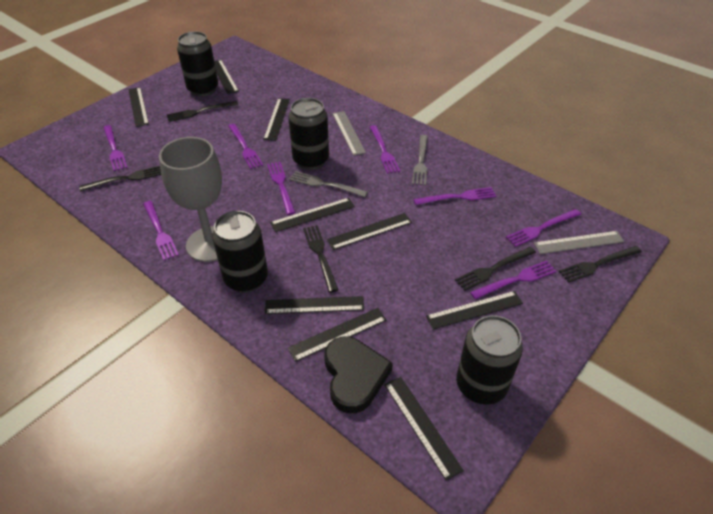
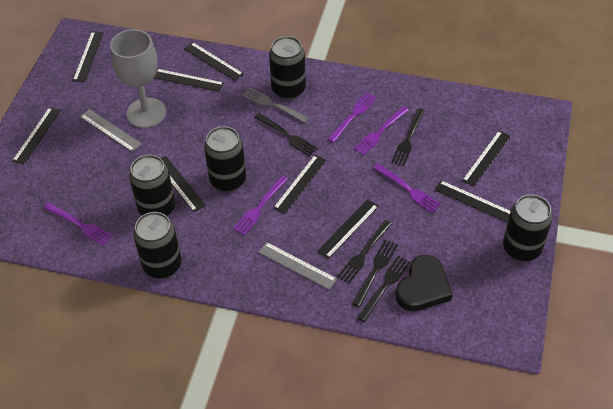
black can: 4 -> 5
grey fork: 2 -> 1
purple fork: 8 -> 5

